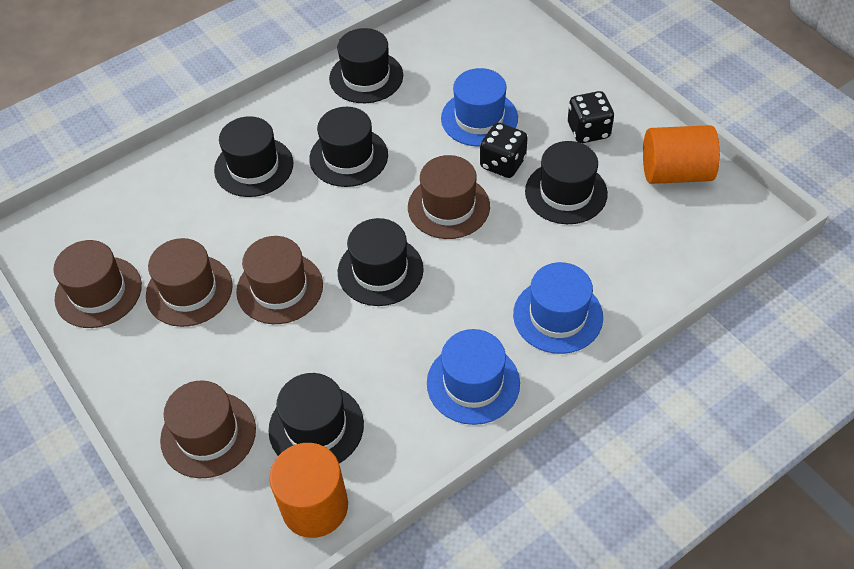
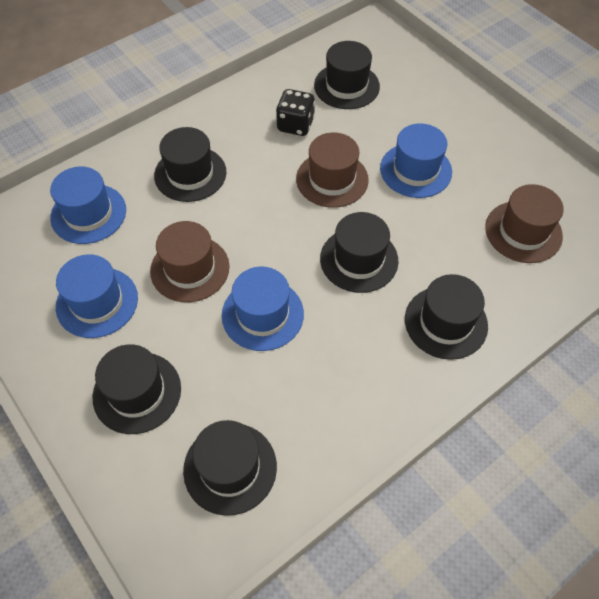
black dice: 2 -> 1
blue hat: 3 -> 4
brown hat: 5 -> 3
orange cylinder: 2 -> 0

